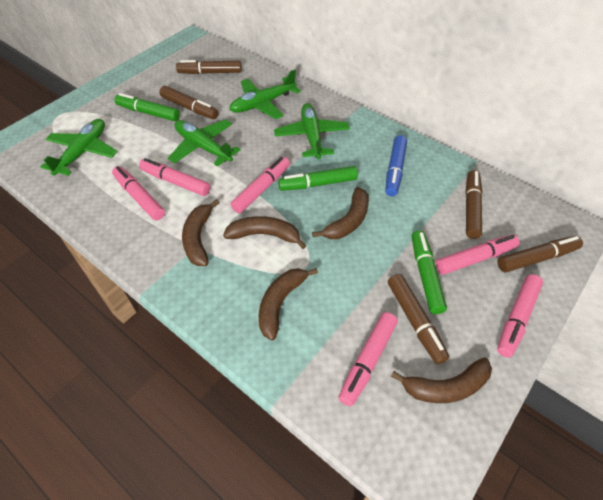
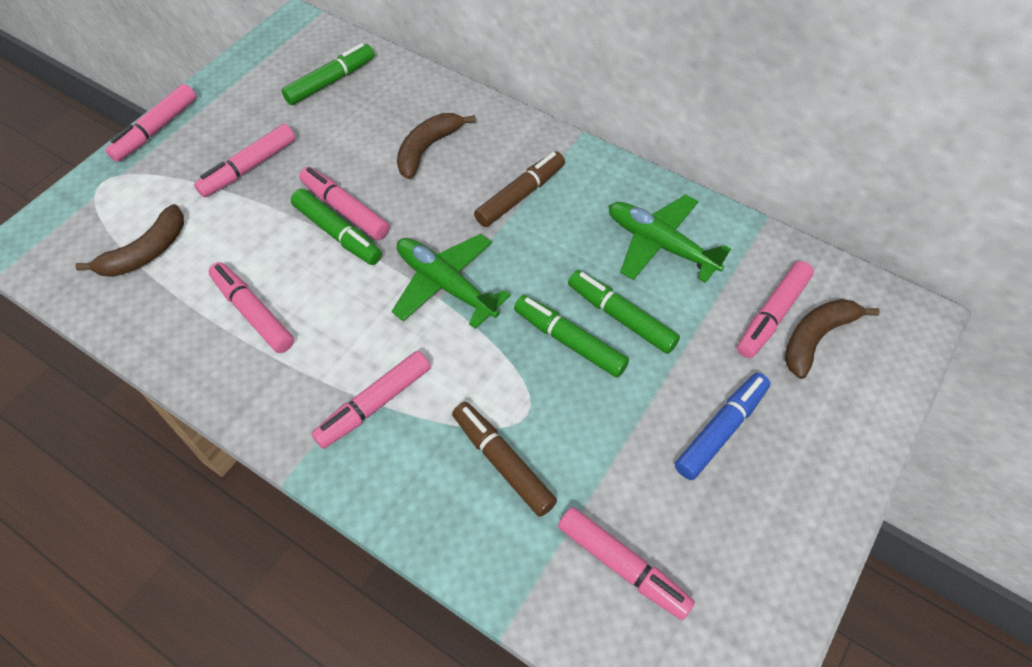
brown banana: 5 -> 3
brown marker: 5 -> 2
green marker: 3 -> 4
green plane: 4 -> 2
pink marker: 6 -> 7

